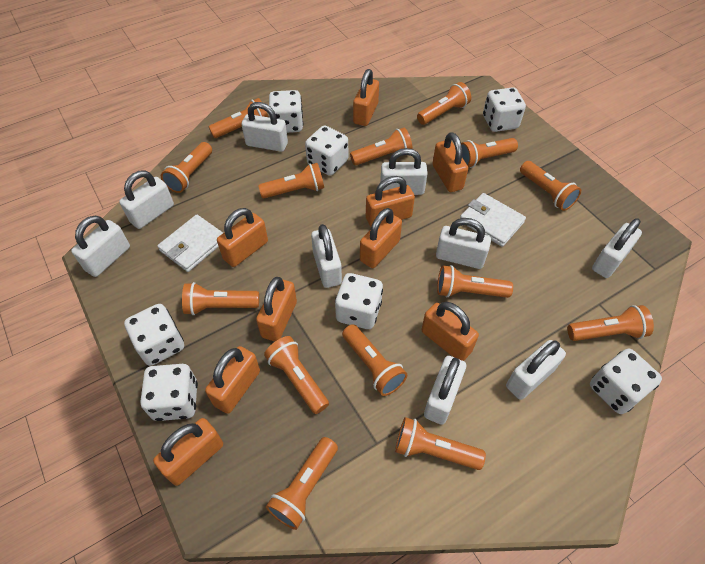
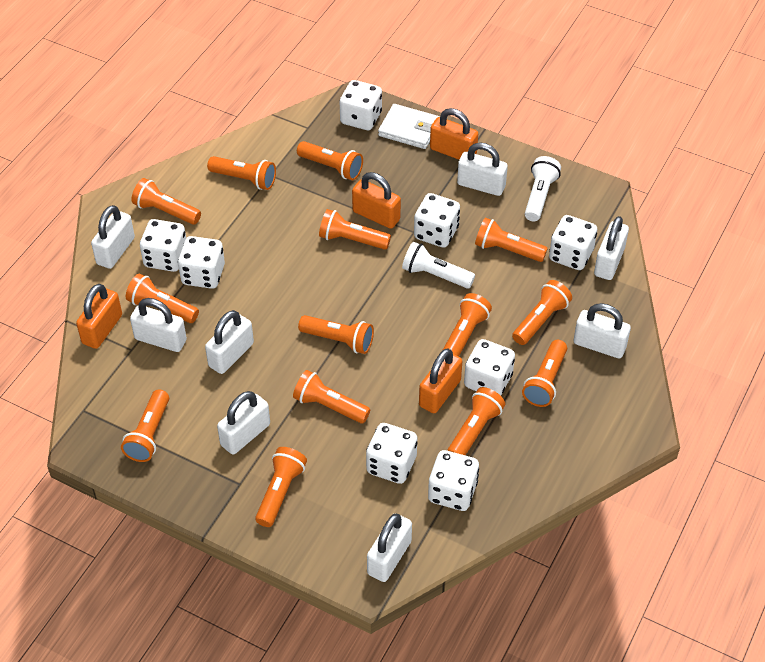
orange padlock: 9 -> 4
white dice: 7 -> 8
white flashlight: 0 -> 2
white padlock: 9 -> 8
white wallet: 2 -> 1

